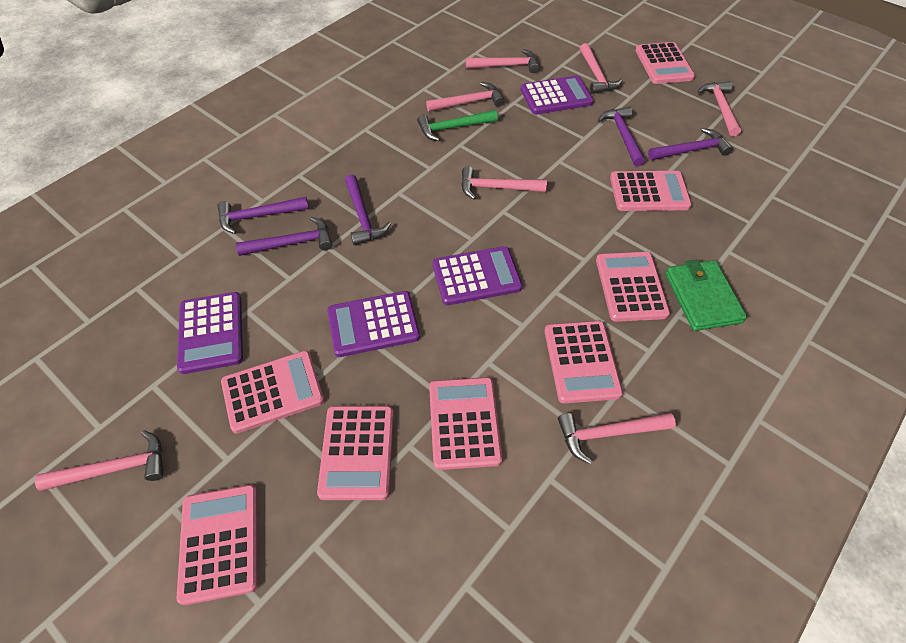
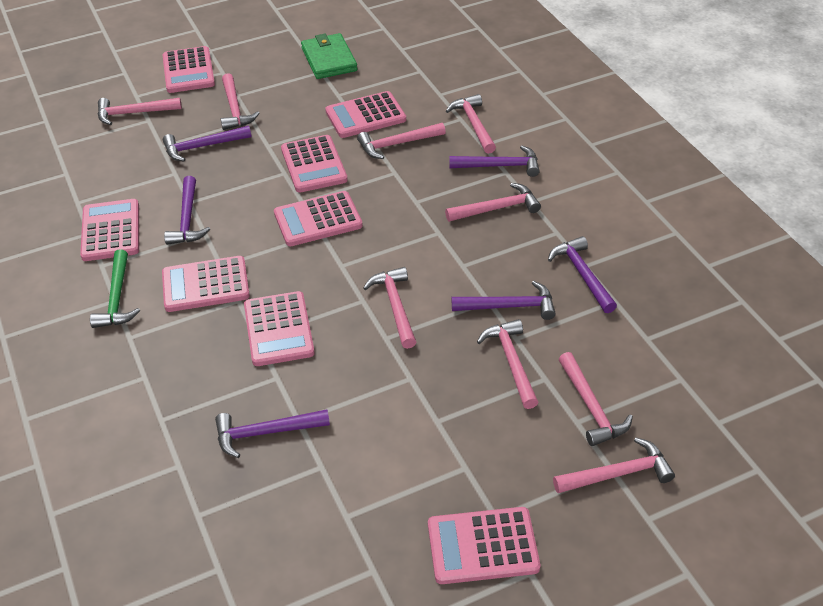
pink hammer: 7 -> 9
purple calculator: 4 -> 0
purple hammer: 5 -> 6

